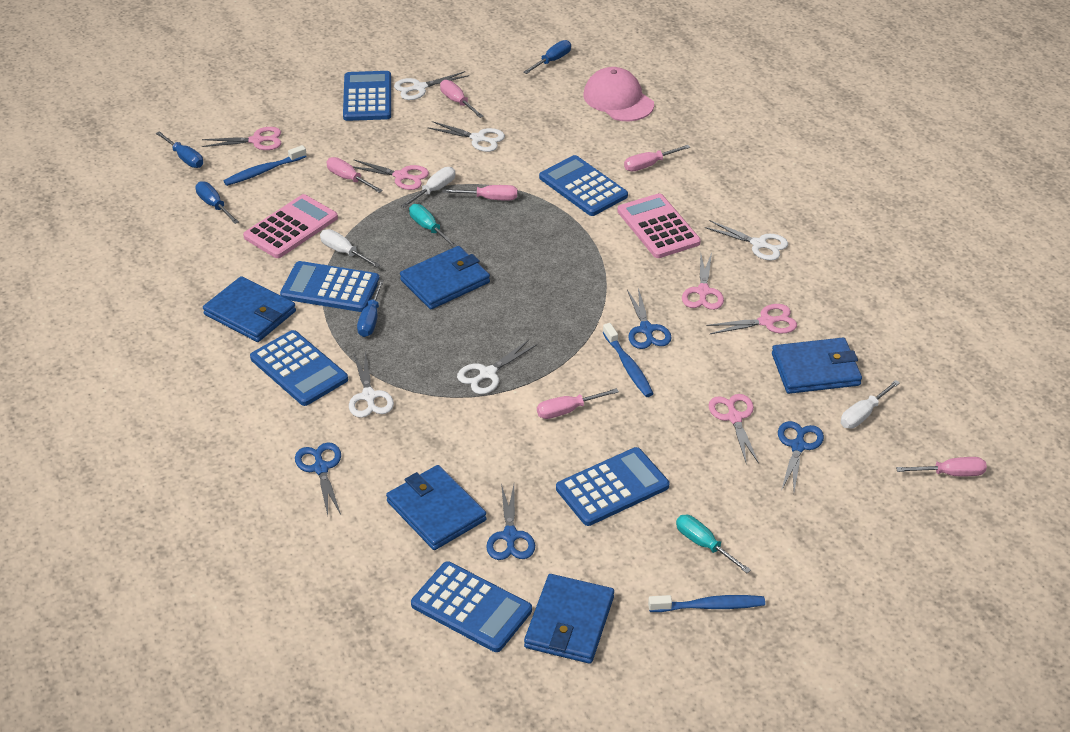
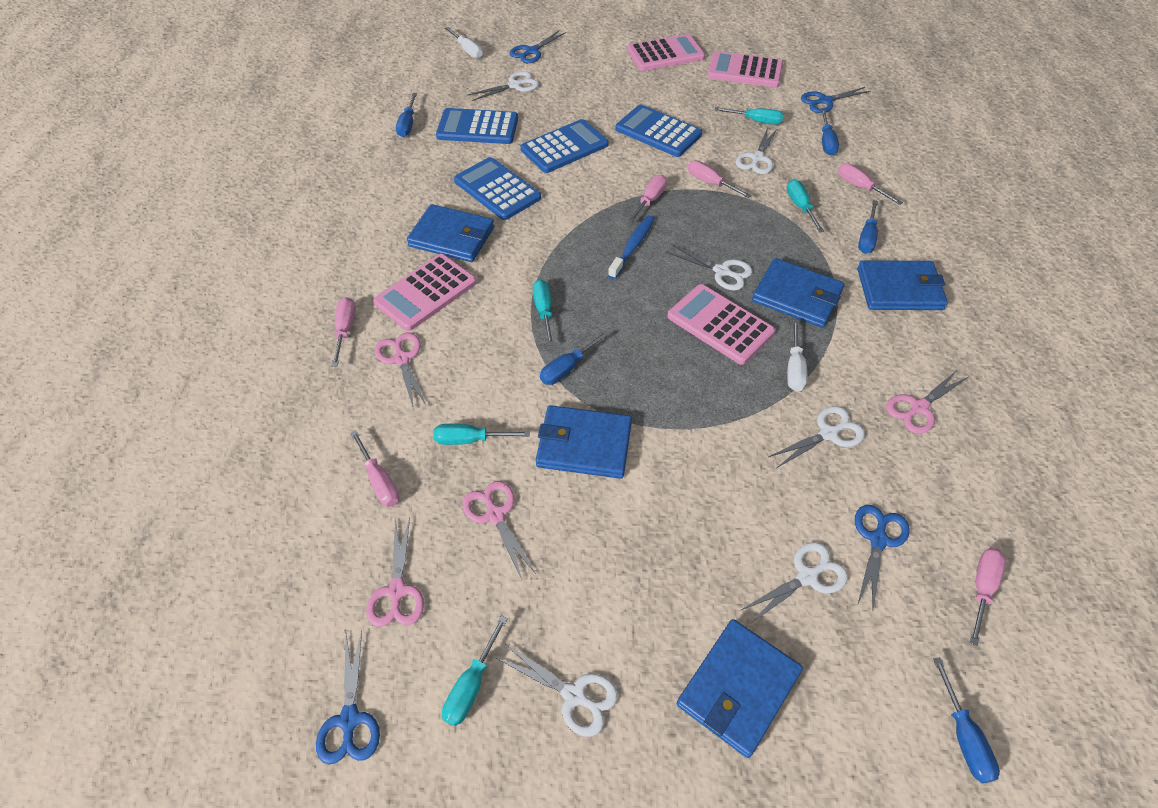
blue calculator: 6 -> 4
blue screwdriver: 4 -> 5
blue toothbrush: 3 -> 1
pink calculator: 2 -> 4
pink cap: 1 -> 0
pink scissors: 5 -> 4
turquoise screwdriver: 2 -> 5
white scissors: 5 -> 6
white screwdriver: 3 -> 2

